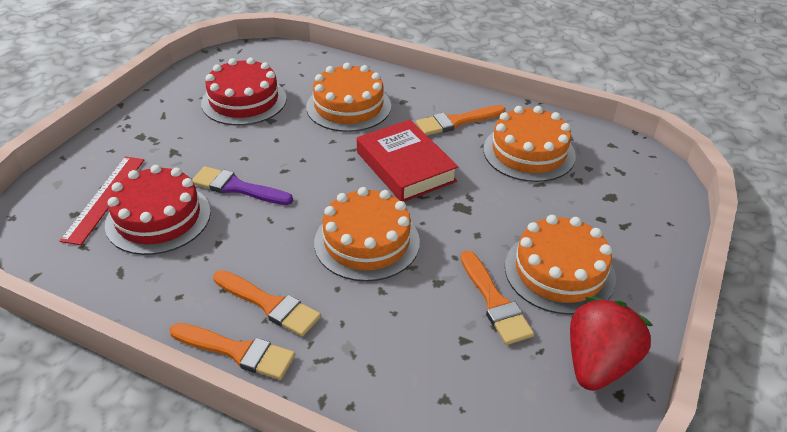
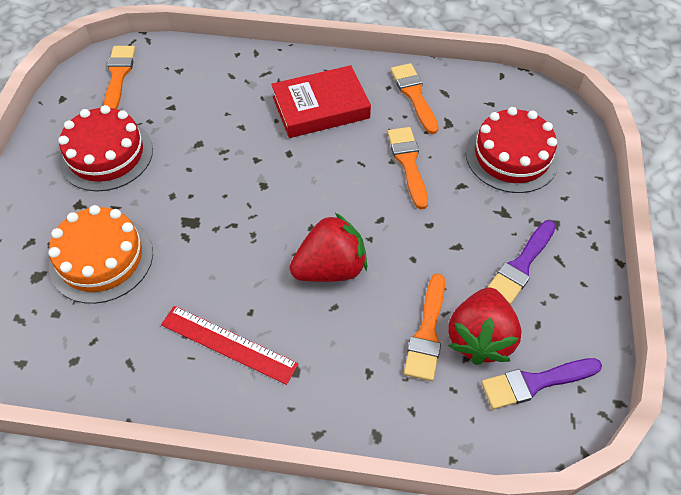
orange cake: 4 -> 1
purple brush: 1 -> 2
red strawberry: 1 -> 2

